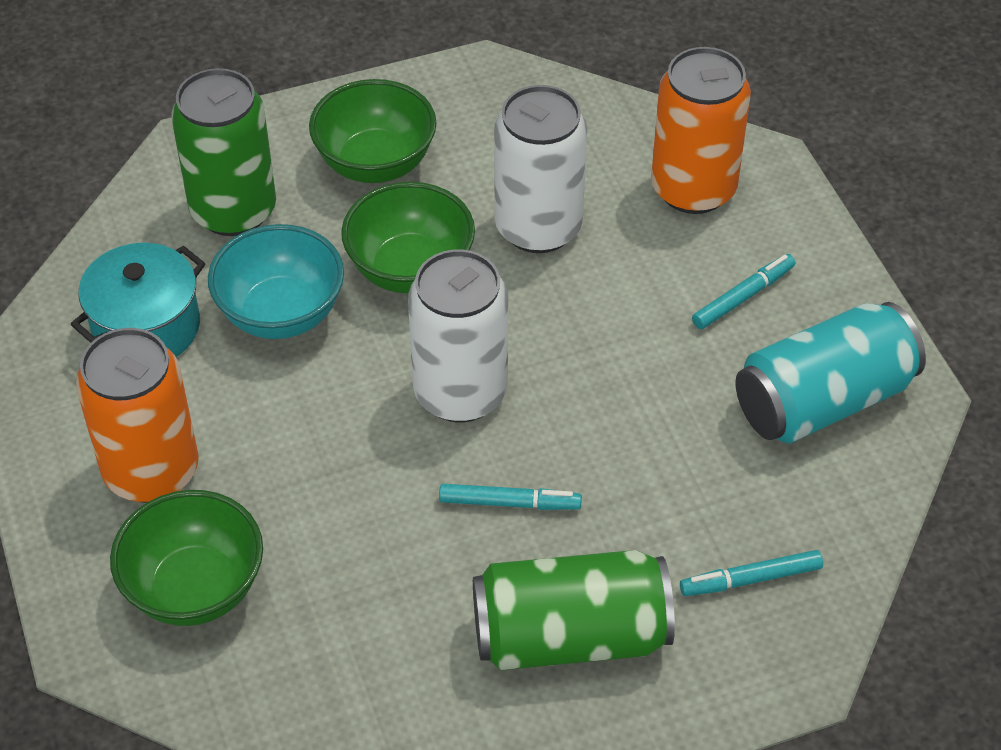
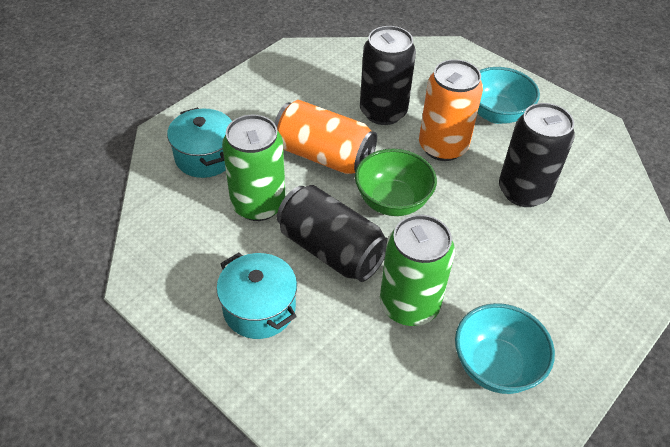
black can: 0 -> 3
green bowl: 3 -> 1
turquoise bowl: 1 -> 2
turquoise can: 1 -> 0
turquoise marker: 3 -> 0
turquoise pot: 1 -> 2
white can: 2 -> 0

